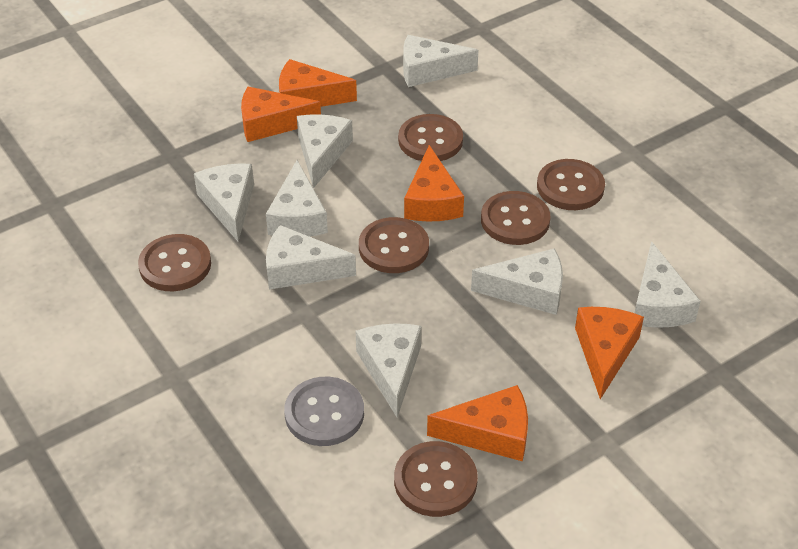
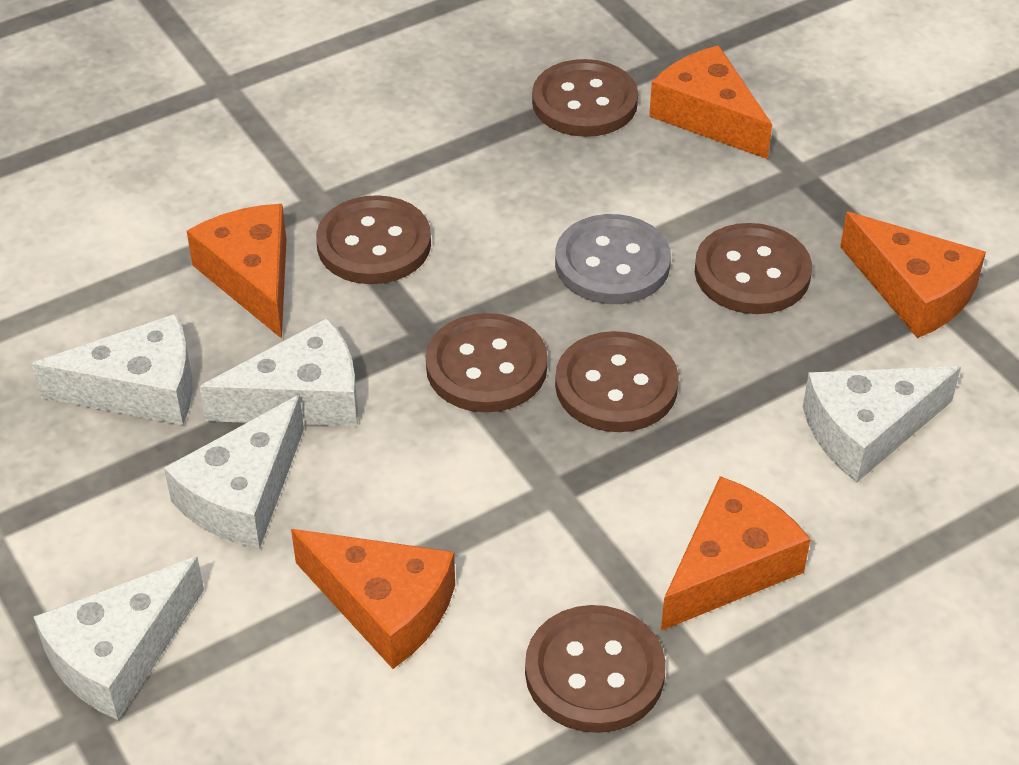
white cheese: 8 -> 5

